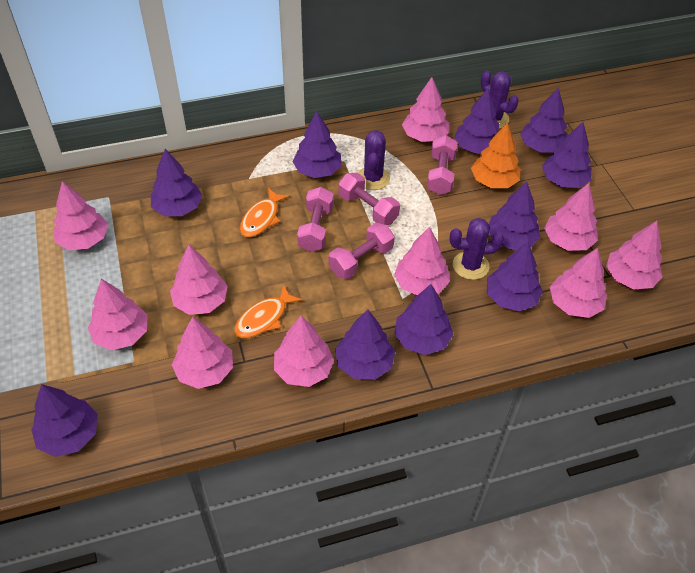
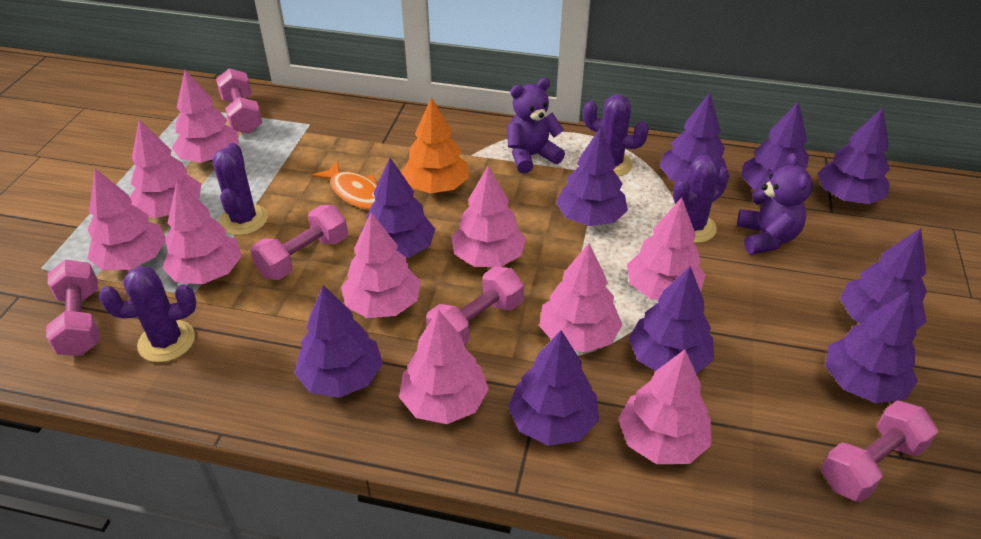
orange fish: 2 -> 1
pink dumbbell: 4 -> 5
purple cactus: 3 -> 4
purple teddy bear: 0 -> 2

